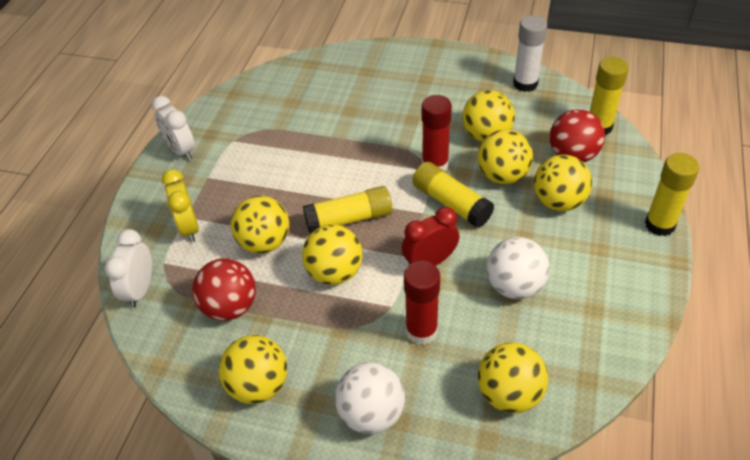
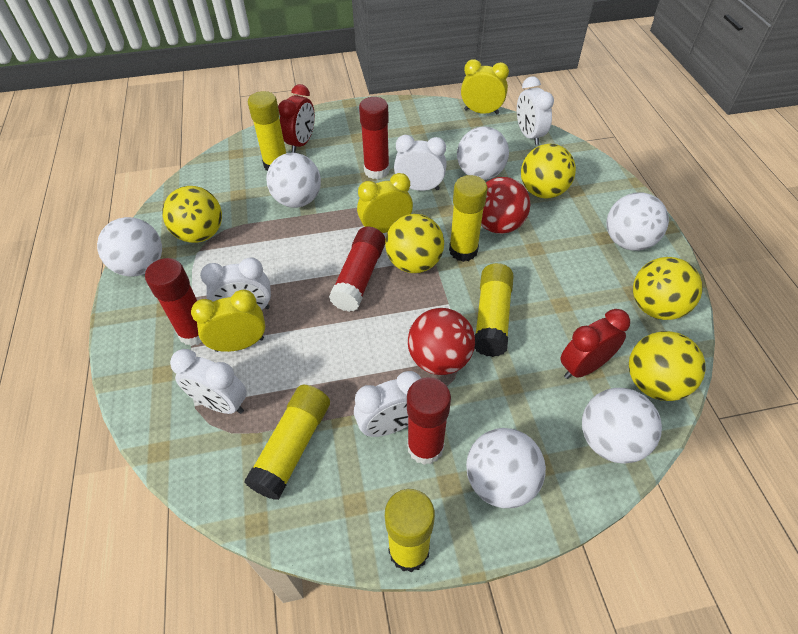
red clock: 1 -> 2
red glue stick: 2 -> 4
white ball: 2 -> 6
white clock: 2 -> 5
white glue stick: 1 -> 0
yellow ball: 7 -> 5
yellow clock: 1 -> 3
yellow glue stick: 4 -> 5

